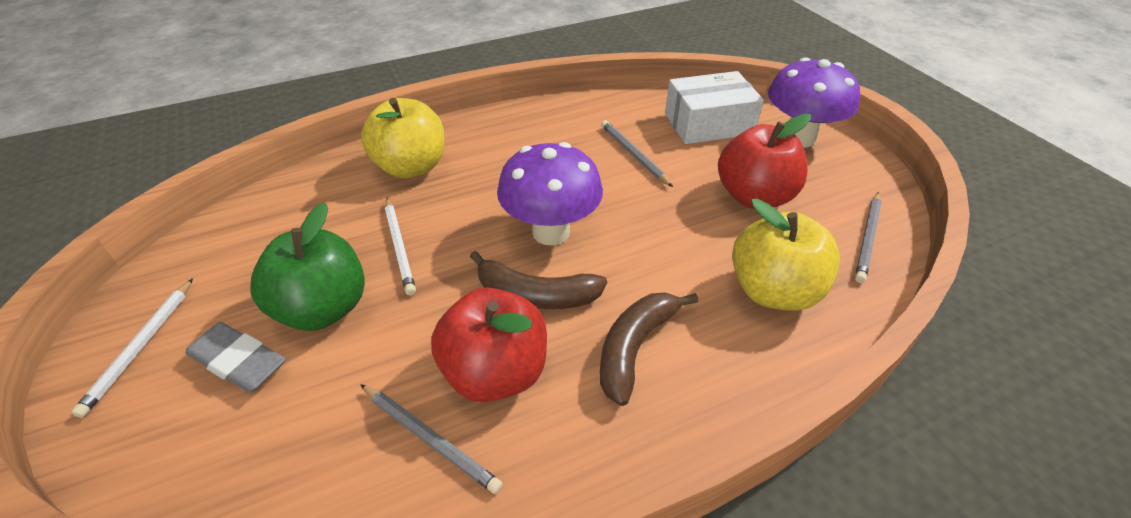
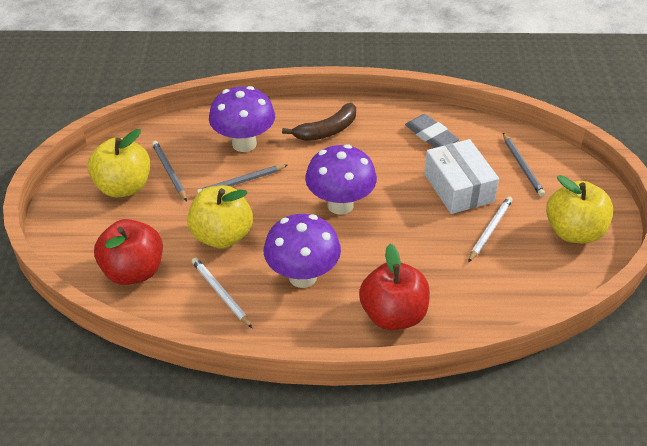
brown banana: 2 -> 1
green apple: 1 -> 0
purple mushroom: 2 -> 3
yellow apple: 2 -> 3

